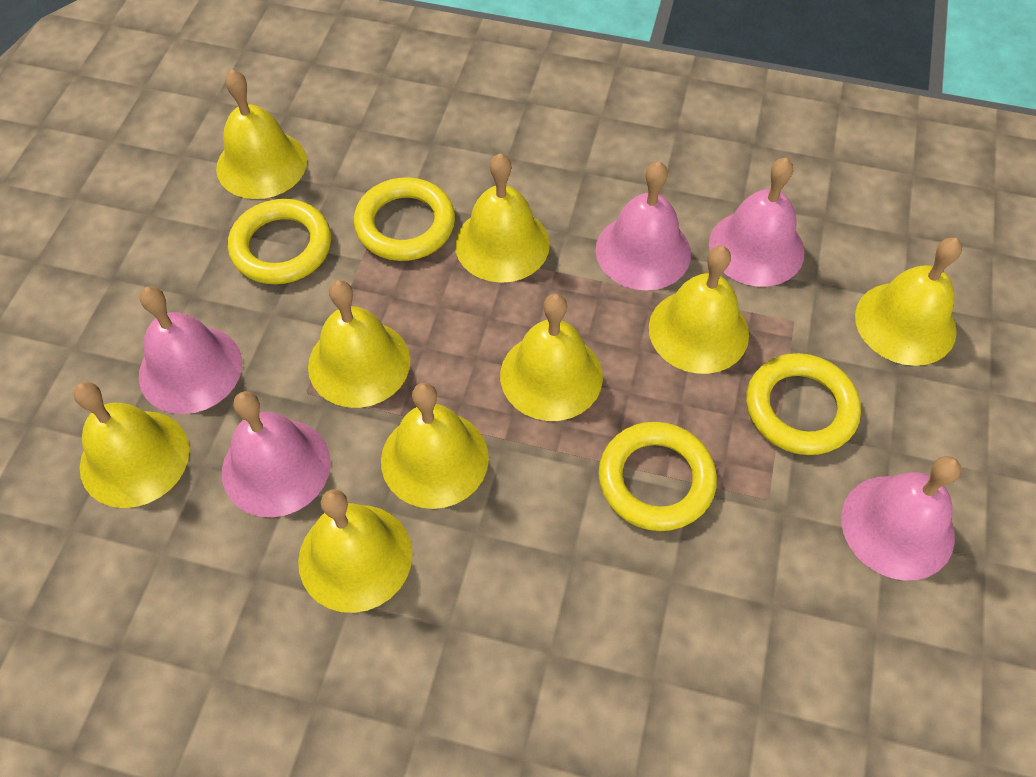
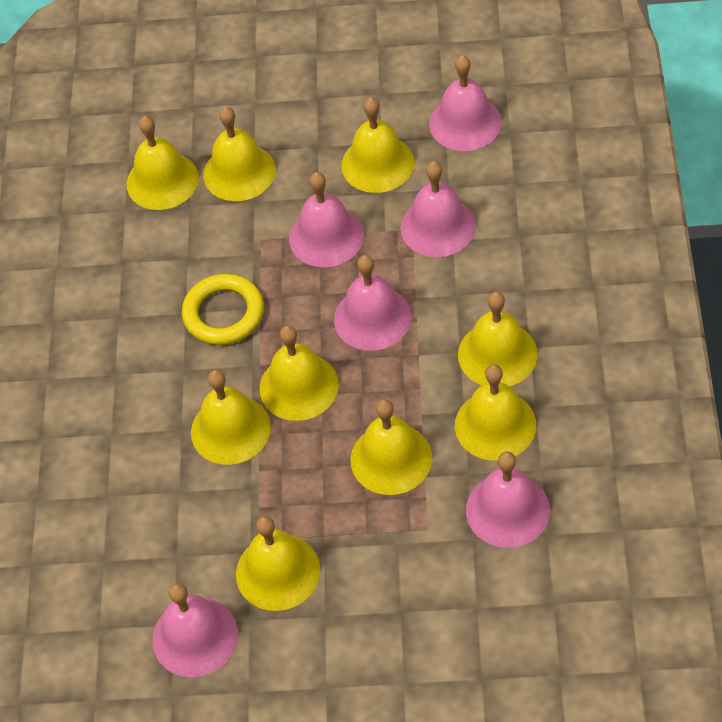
pink bell: 5 -> 6
yellow ring: 4 -> 1

